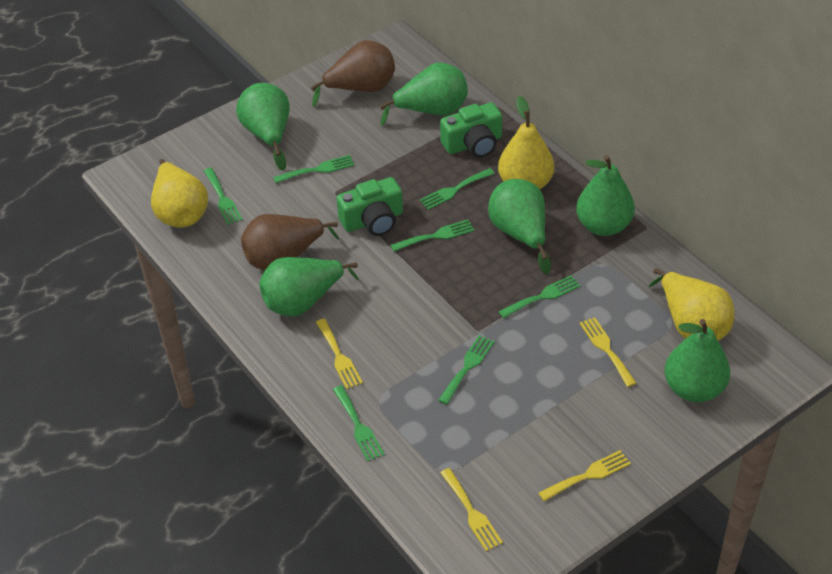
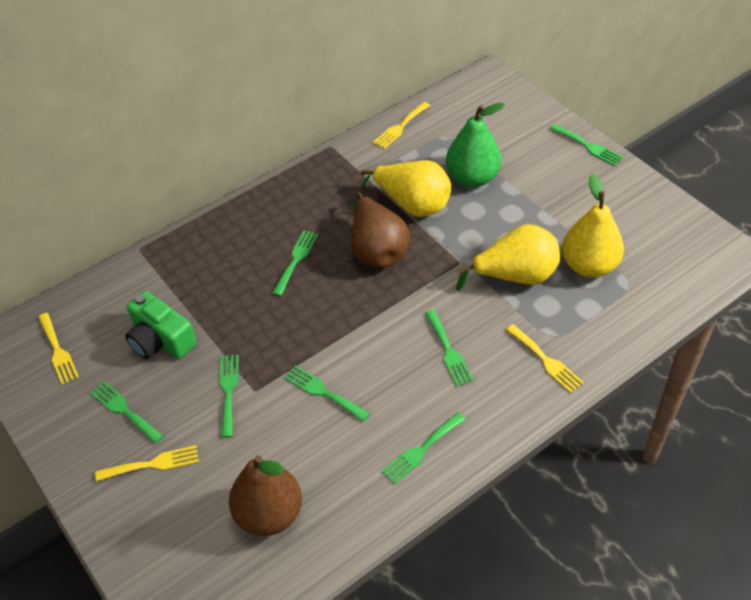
green camera: 2 -> 1
green pear: 6 -> 1

